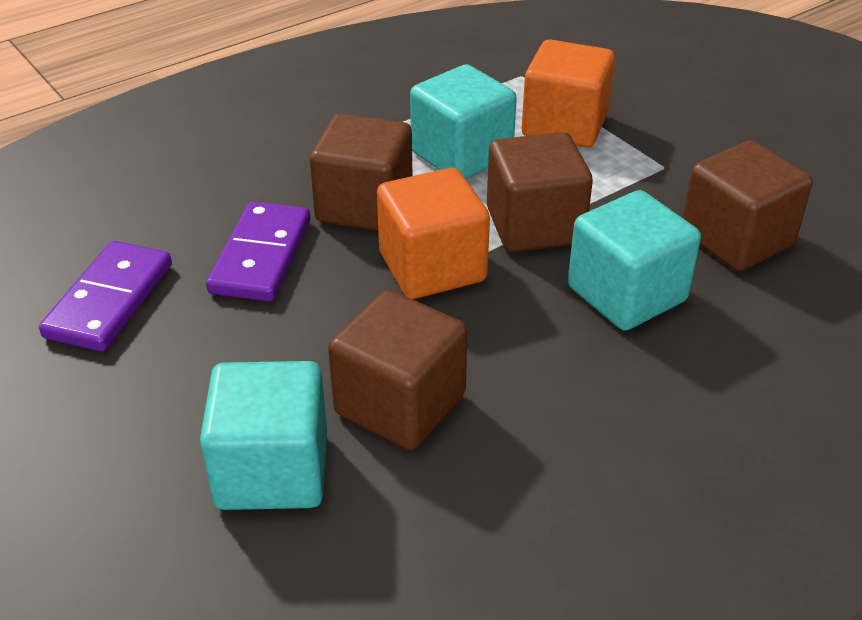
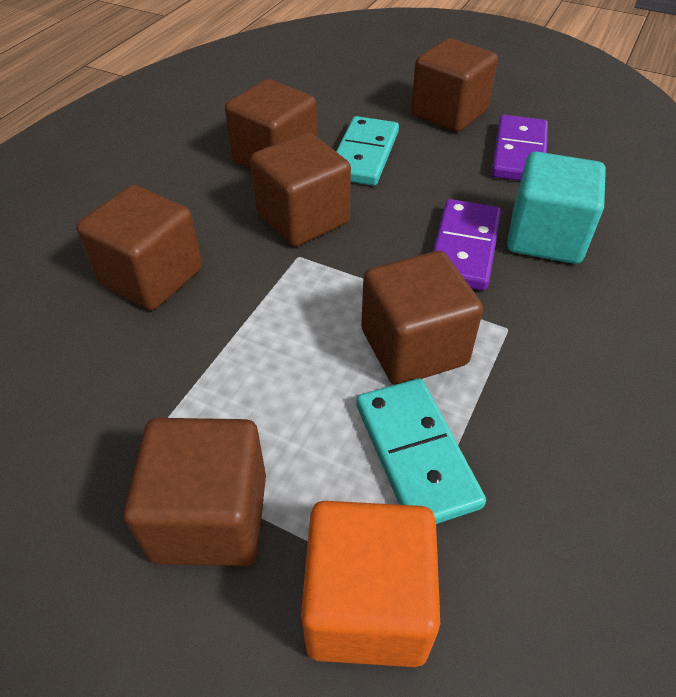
brown cube: 4 -> 6
orange cube: 2 -> 1
turquoise cube: 3 -> 1
turquoise domino: 0 -> 2

